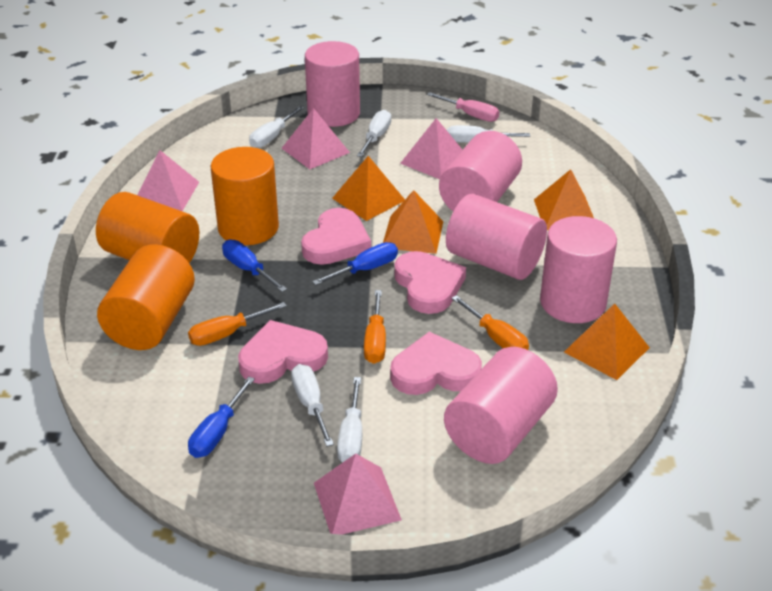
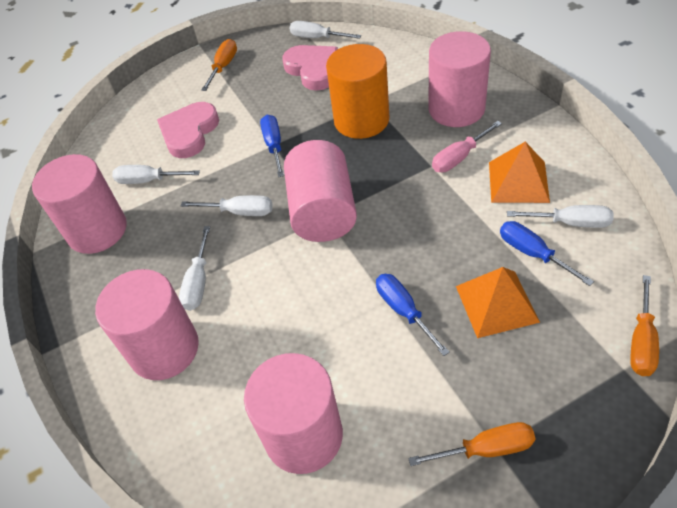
orange cylinder: 3 -> 1
orange pyramid: 4 -> 2
pink heart: 4 -> 2
pink pyramid: 4 -> 0

